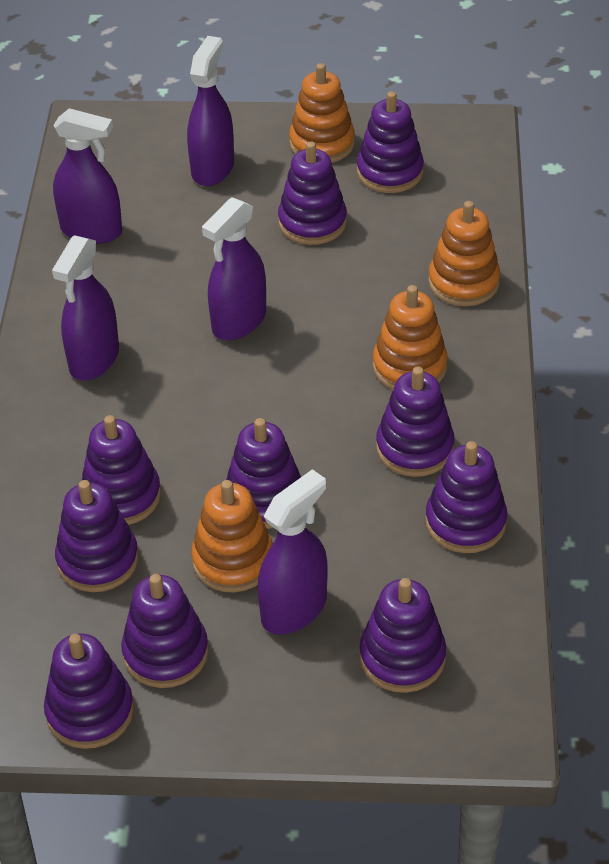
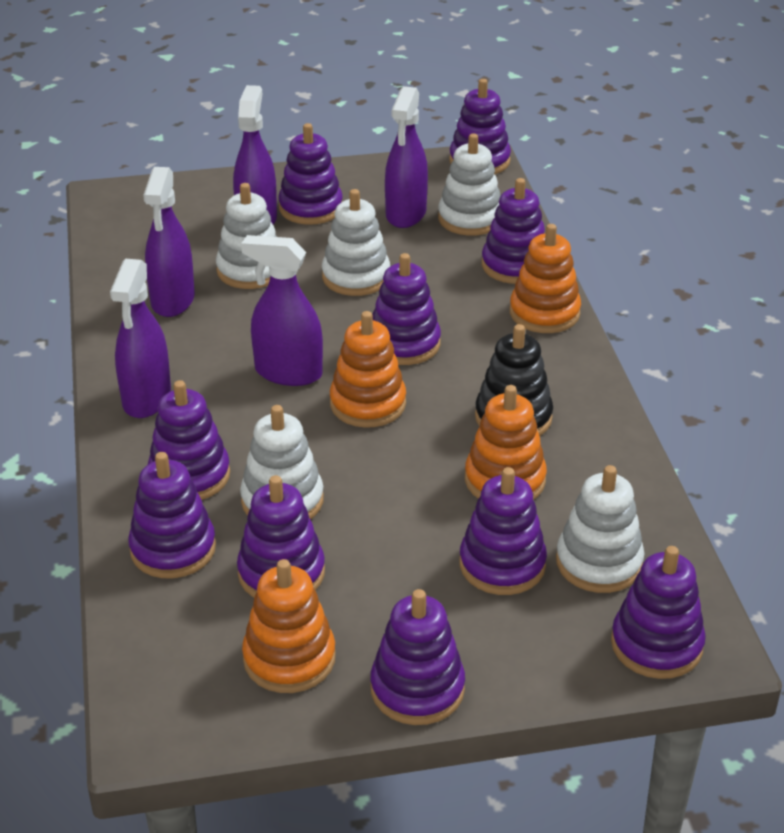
black stacking toy: 0 -> 1
white stacking toy: 0 -> 5

